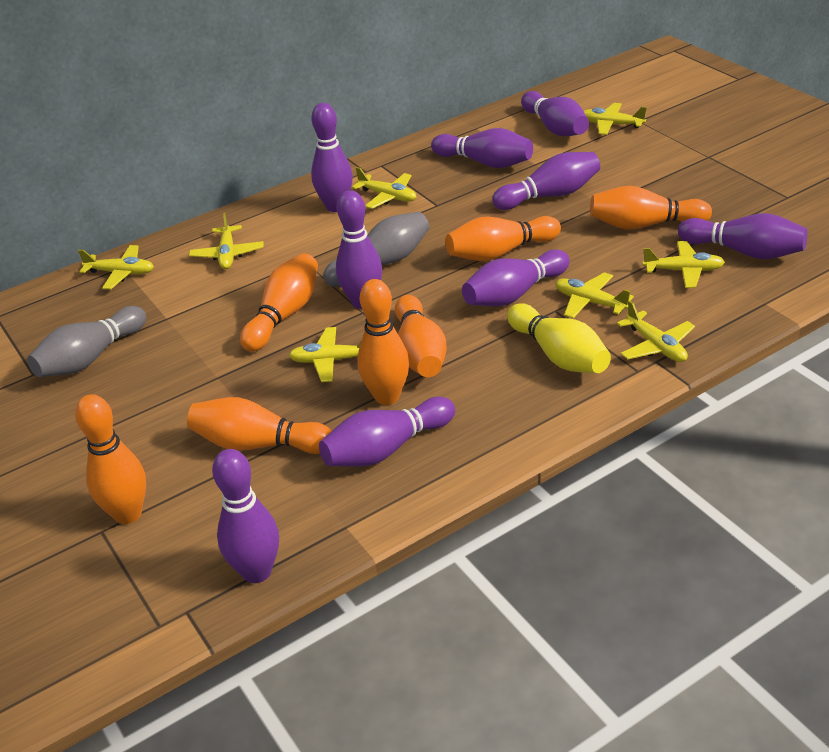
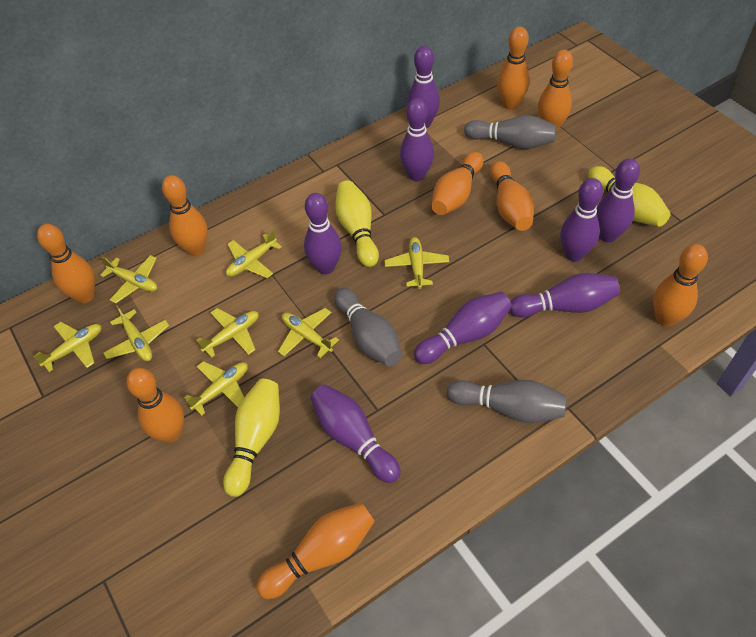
grey bowling pin: 2 -> 3
orange bowling pin: 7 -> 9
purple bowling pin: 9 -> 8
yellow bowling pin: 1 -> 3

